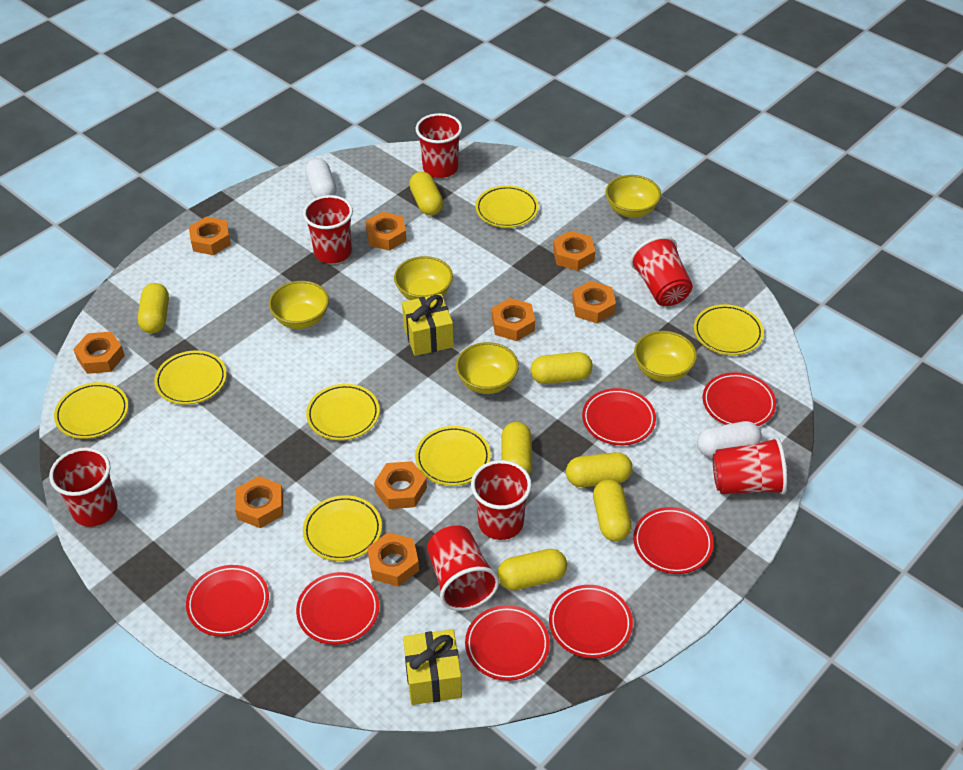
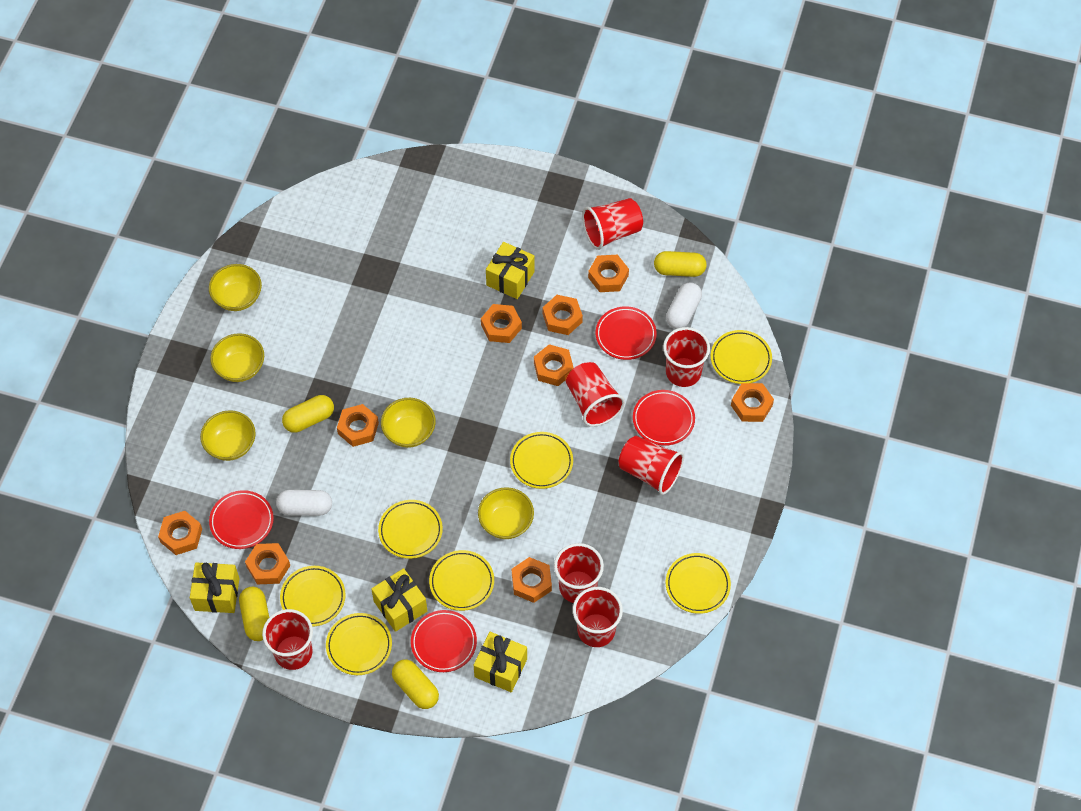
red plate: 7 -> 4
yellow capsule: 7 -> 4
yellow gift: 2 -> 4

